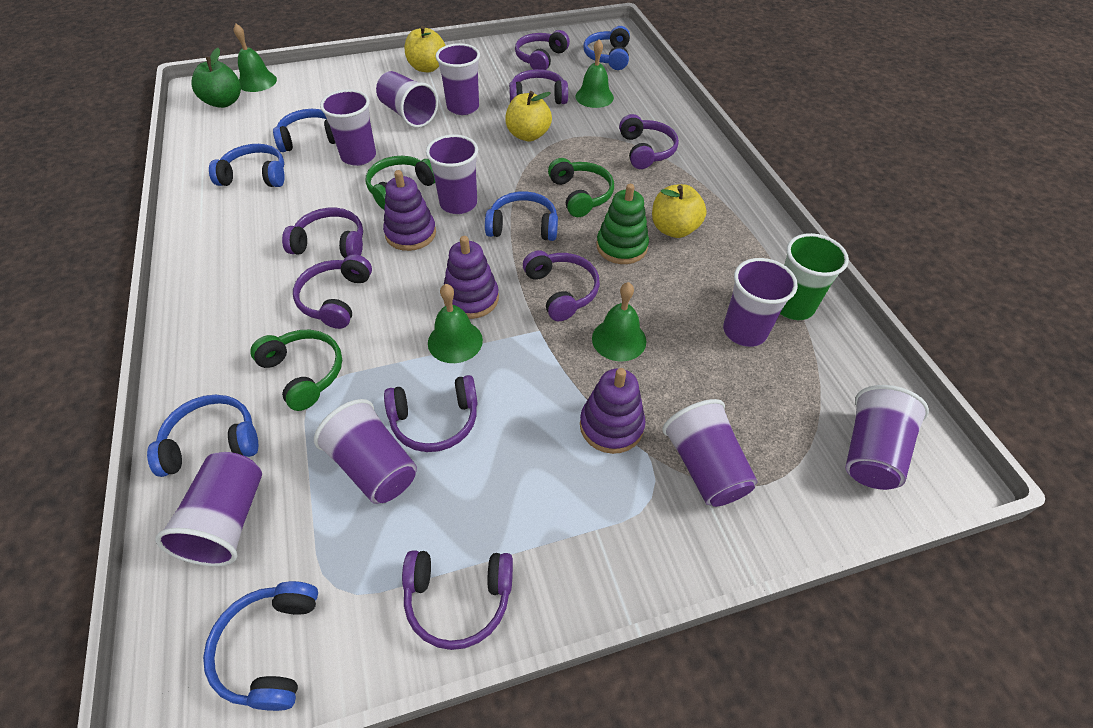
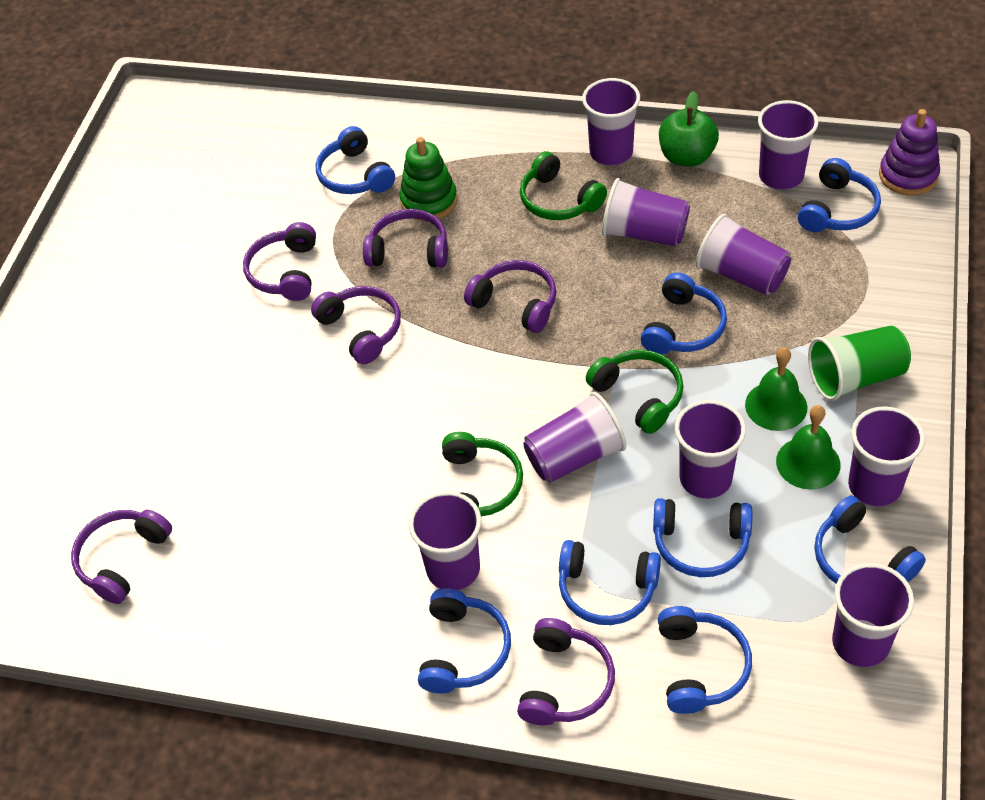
blue headphones: 6 -> 8
green bell: 4 -> 2
purple headphones: 8 -> 6
purple stacking toy: 3 -> 1
yellow apple: 3 -> 0

